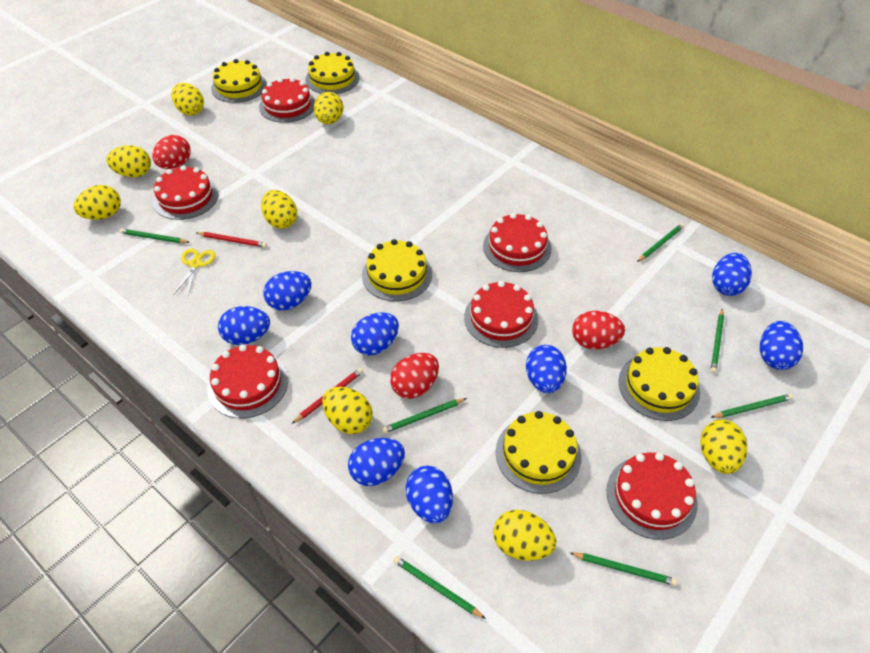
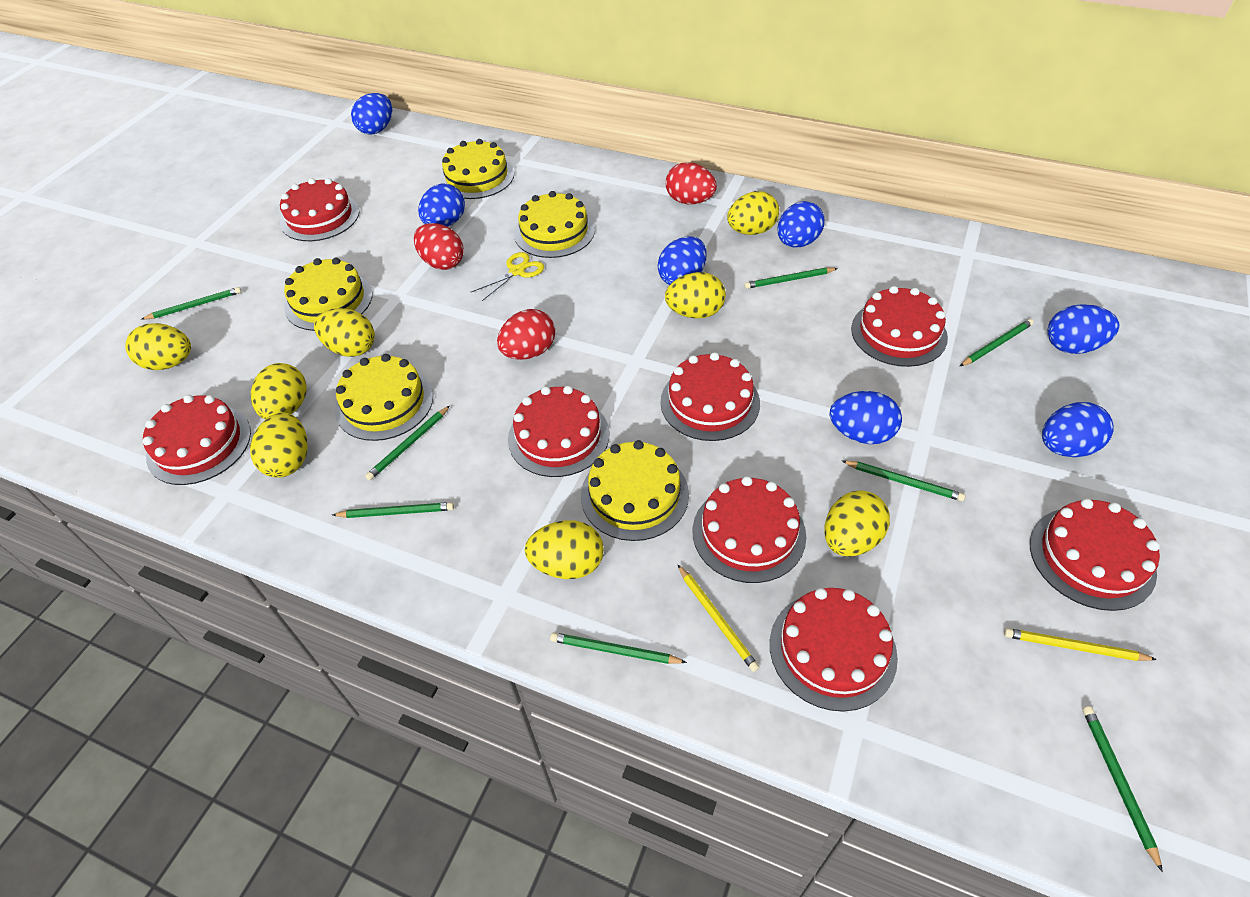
blue egg: 8 -> 7
green pencil: 7 -> 8
red cake: 6 -> 8
red pencil: 2 -> 0
yellow pencil: 0 -> 2

